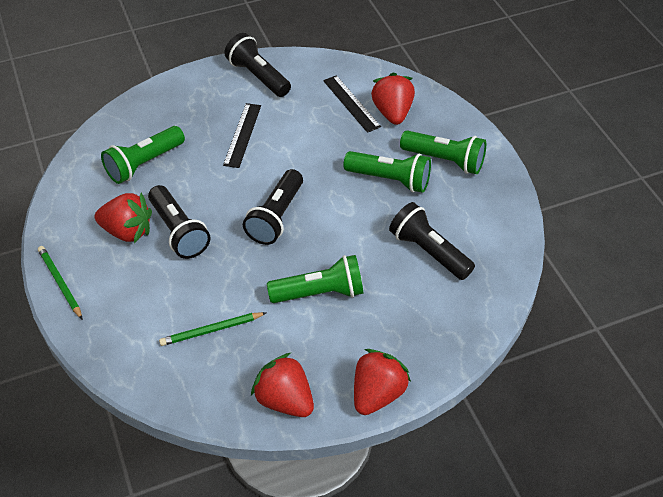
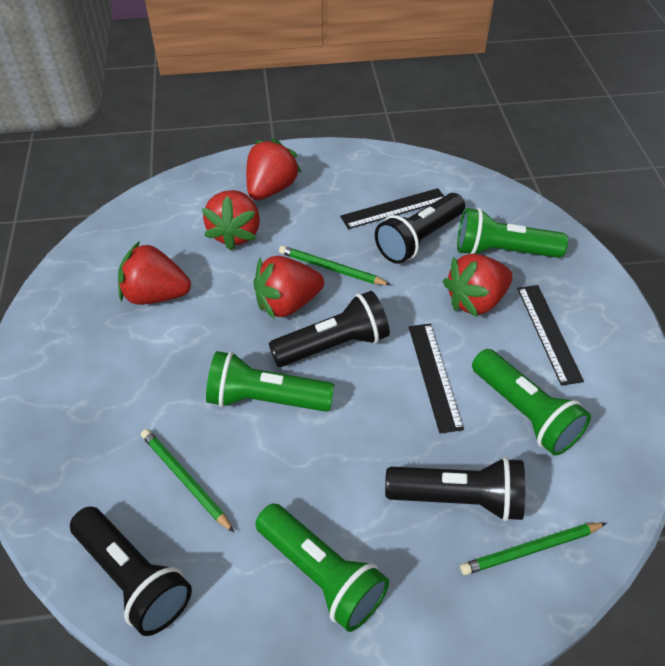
black ruler: 2 -> 3
green pencil: 2 -> 3
red strawberry: 4 -> 5

